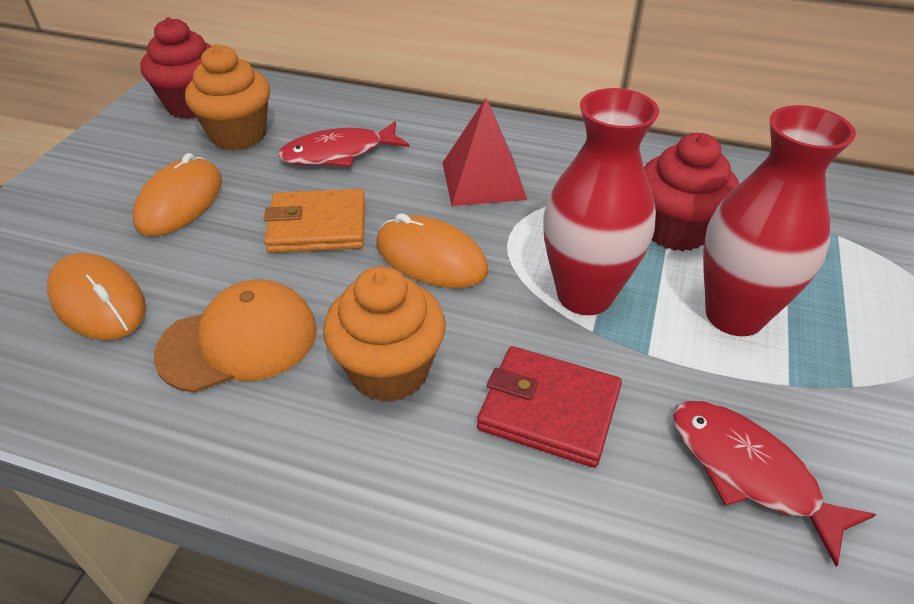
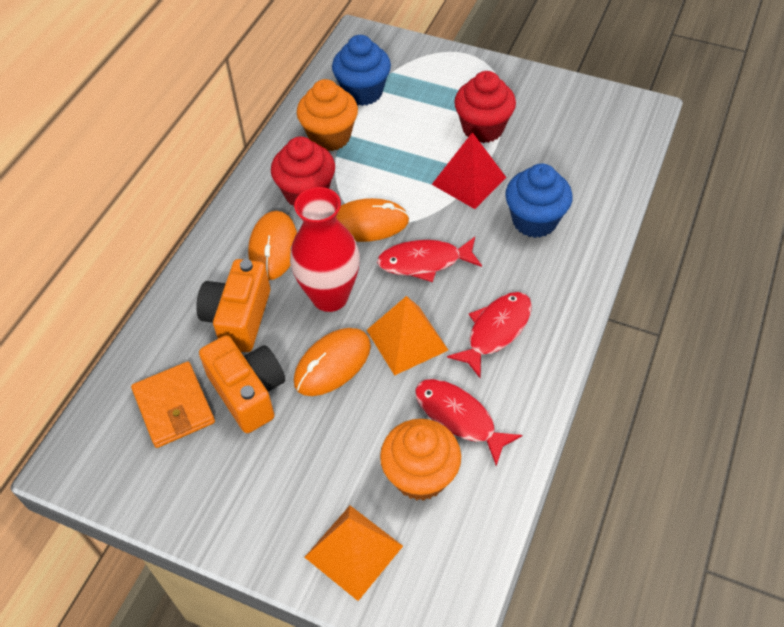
blue cupcake: 0 -> 2
orange camera: 0 -> 2
orange cap: 1 -> 0
orange pyramid: 0 -> 2
red fish: 2 -> 3
red vase: 2 -> 1
red wallet: 1 -> 0

